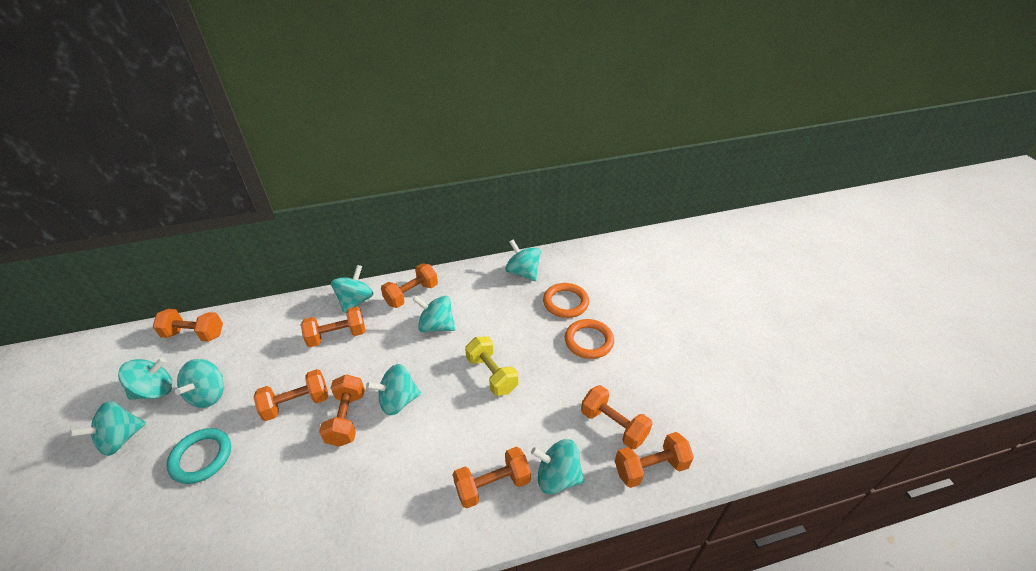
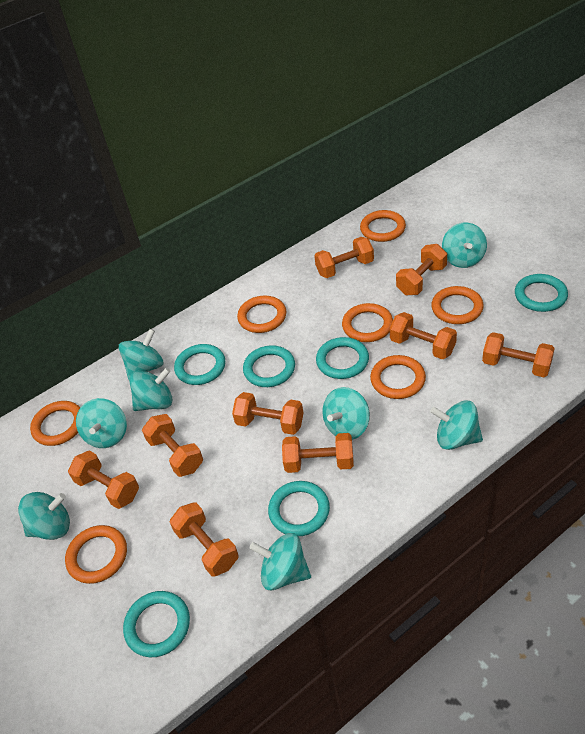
orange dumbbell: 8 -> 9
orange ring: 2 -> 7
turquoise ring: 1 -> 6
yellow dumbbell: 1 -> 0

